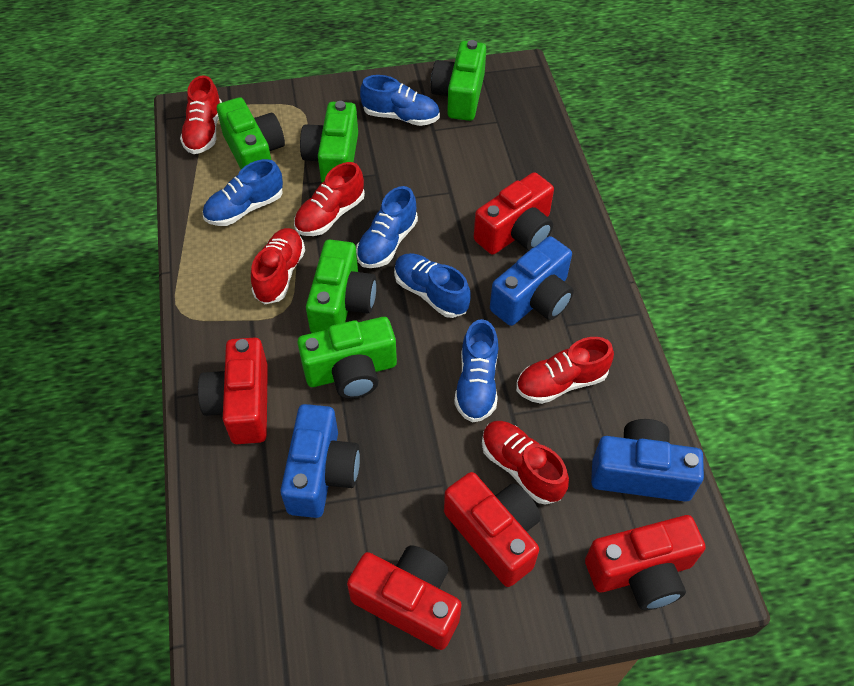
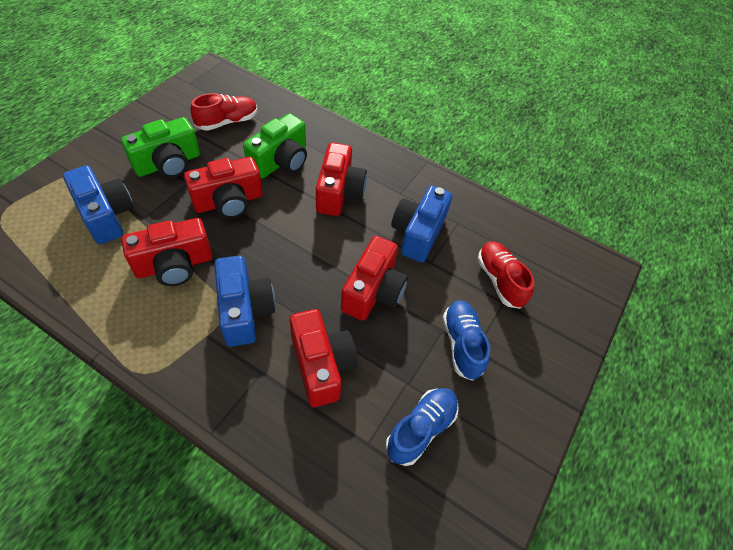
blue shoe: 5 -> 2
green camera: 5 -> 2
red shoe: 5 -> 2

